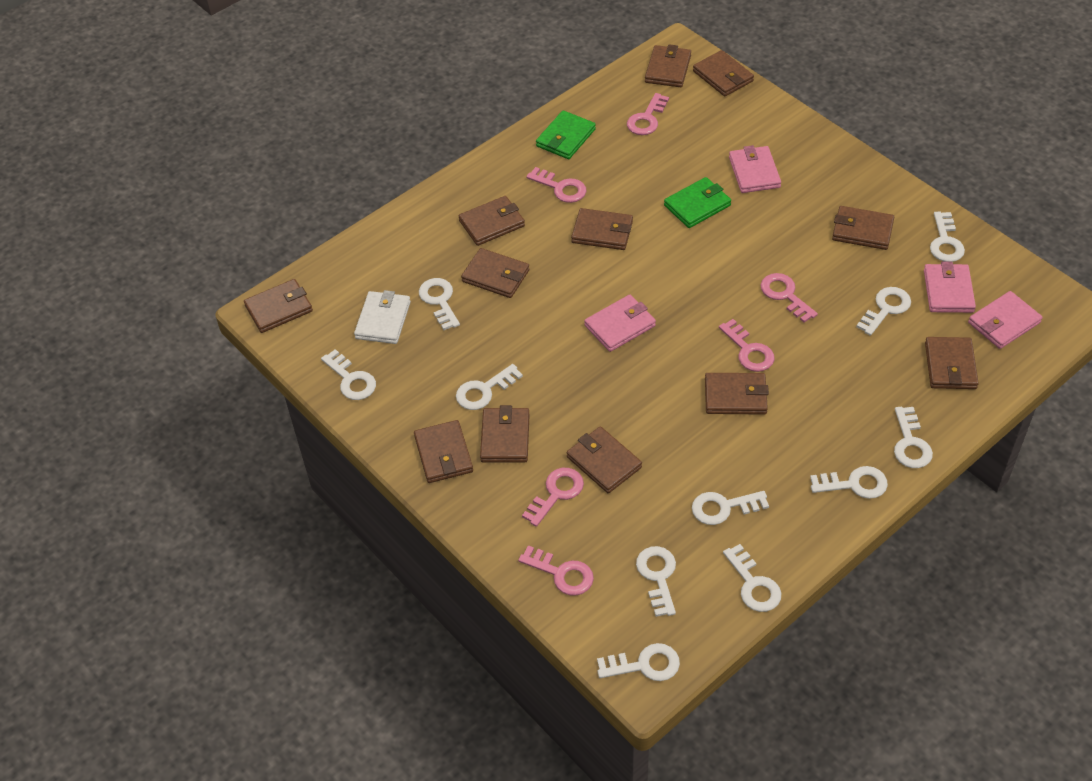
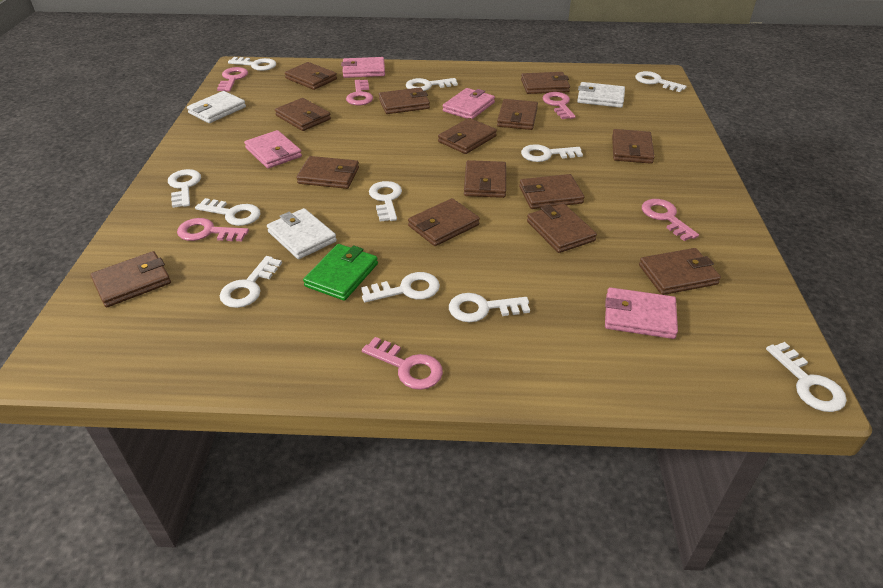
brown wallet: 12 -> 14
green wallet: 2 -> 1
white wallet: 1 -> 3

